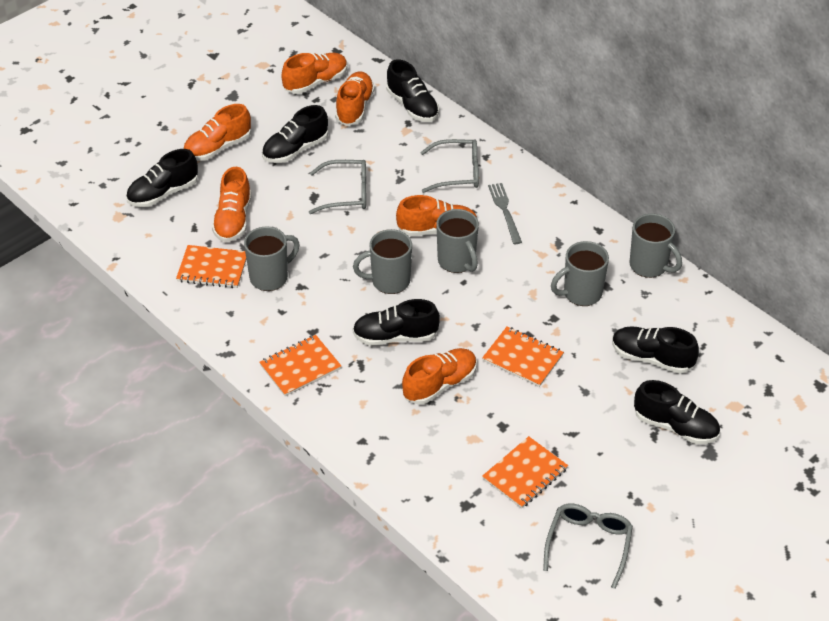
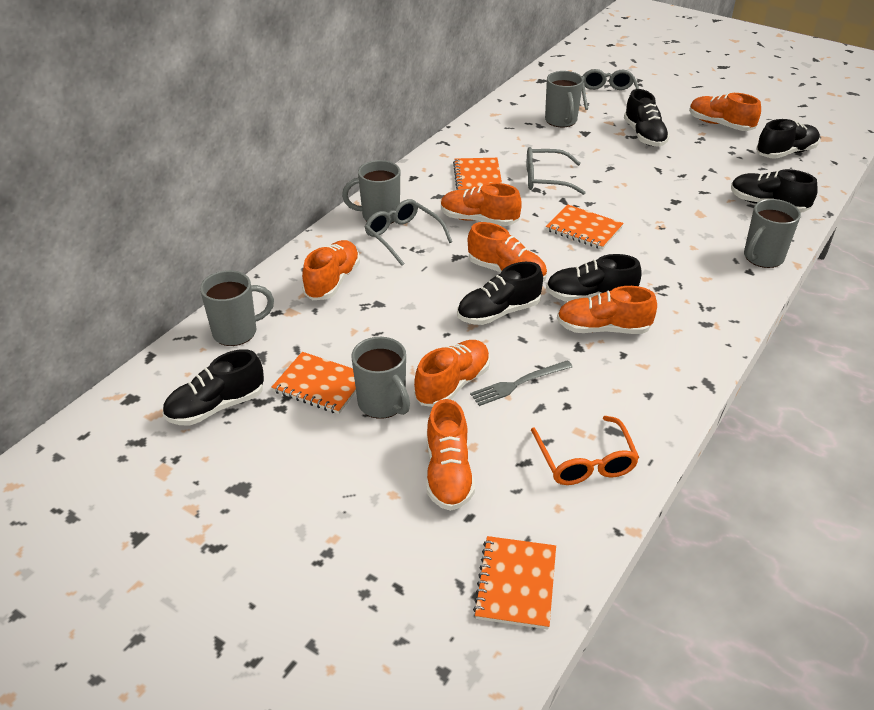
orange glasses: 0 -> 1
orange shoe: 6 -> 7

